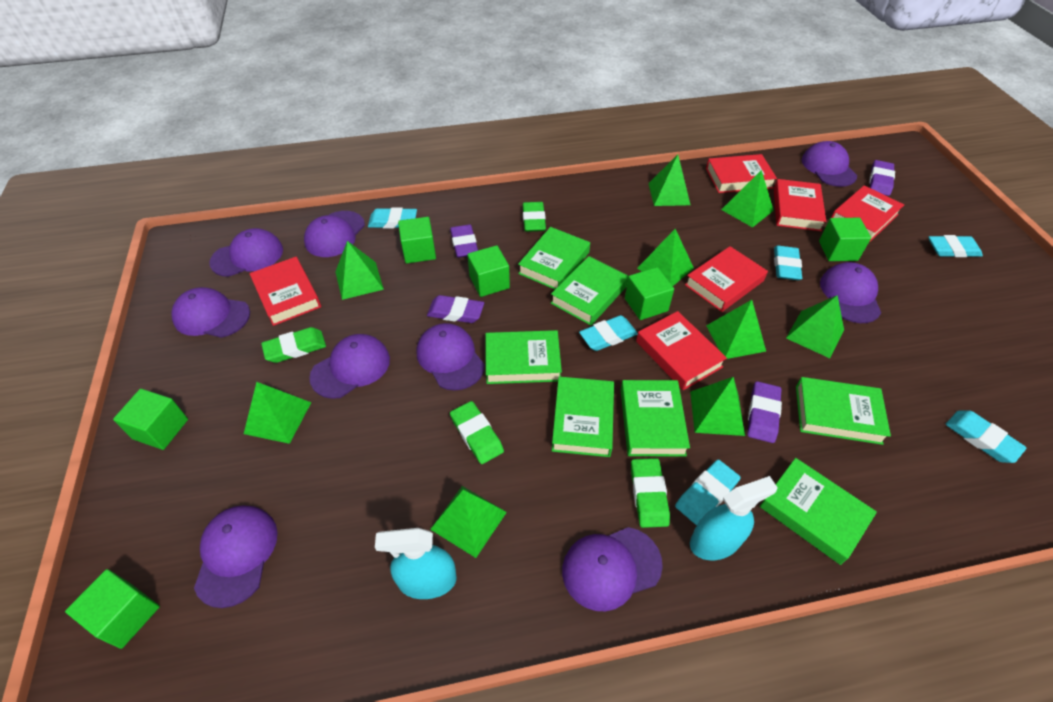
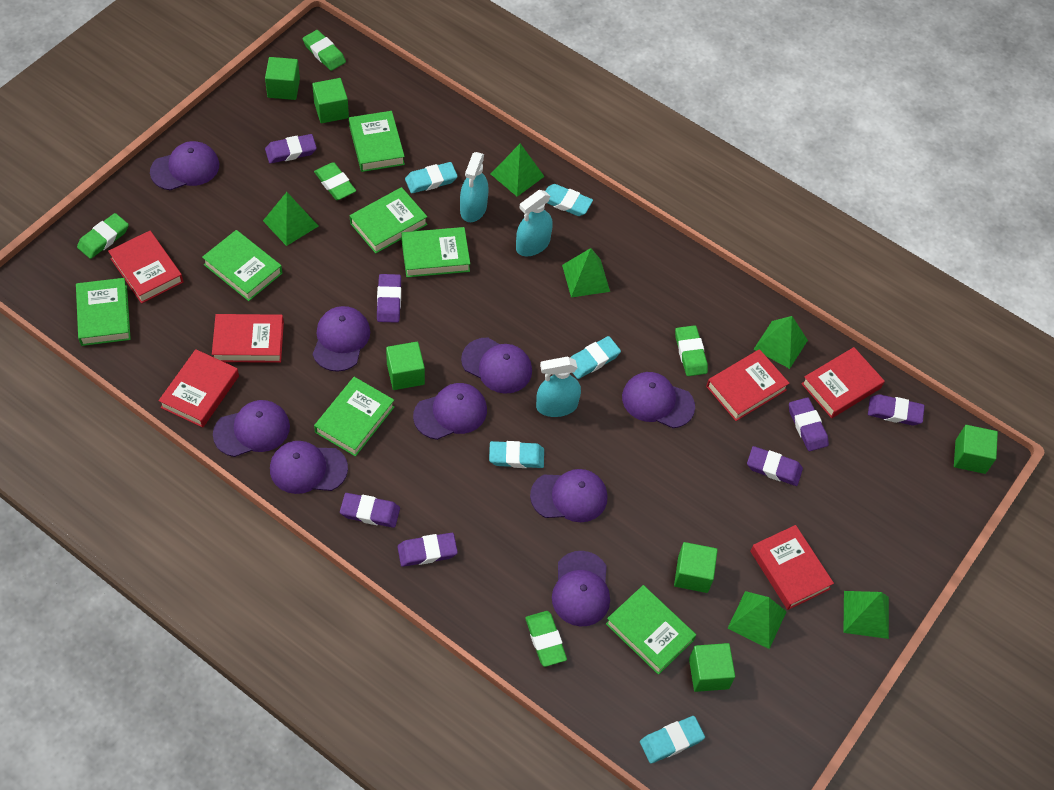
green eraser: 4 -> 5
green pyramid: 9 -> 6
purple eraser: 4 -> 7
turquoise eraser: 6 -> 5
turquoise spray bottle: 2 -> 3

